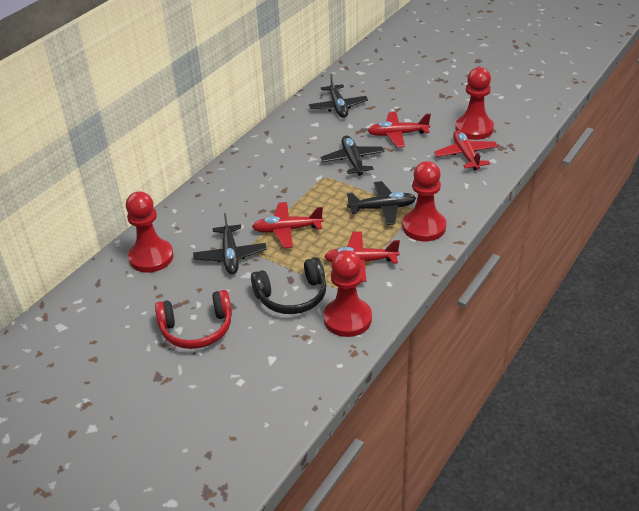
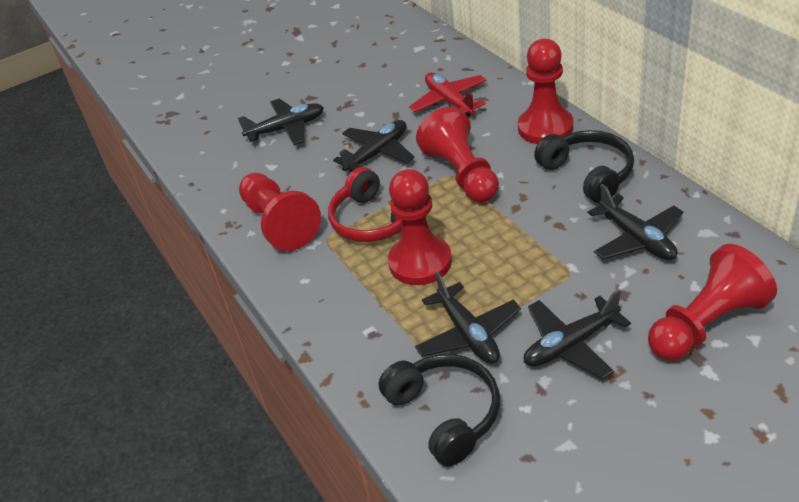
black headphones: 1 -> 2
black plane: 4 -> 5
red pawn: 4 -> 5
red plane: 4 -> 1

